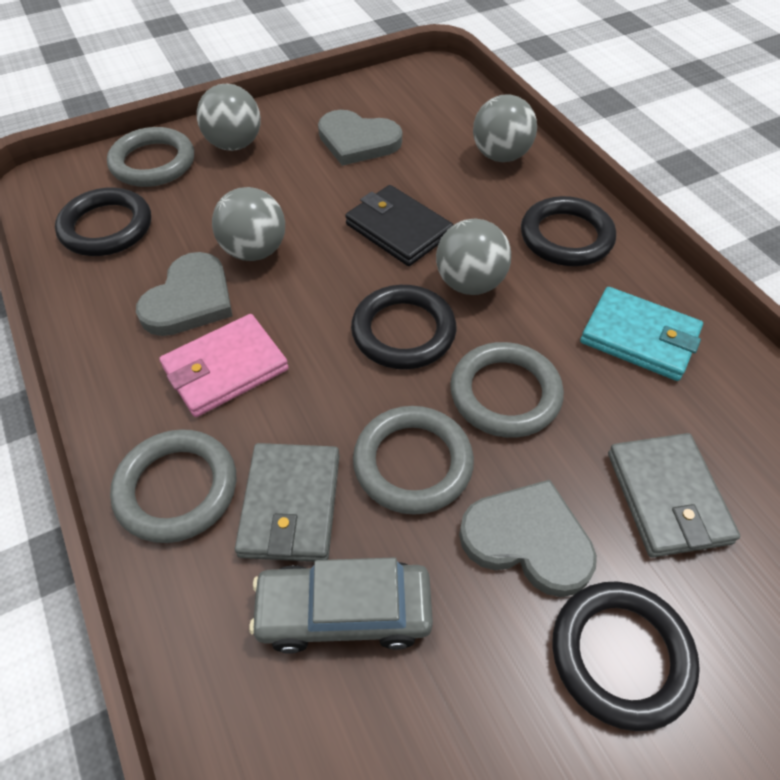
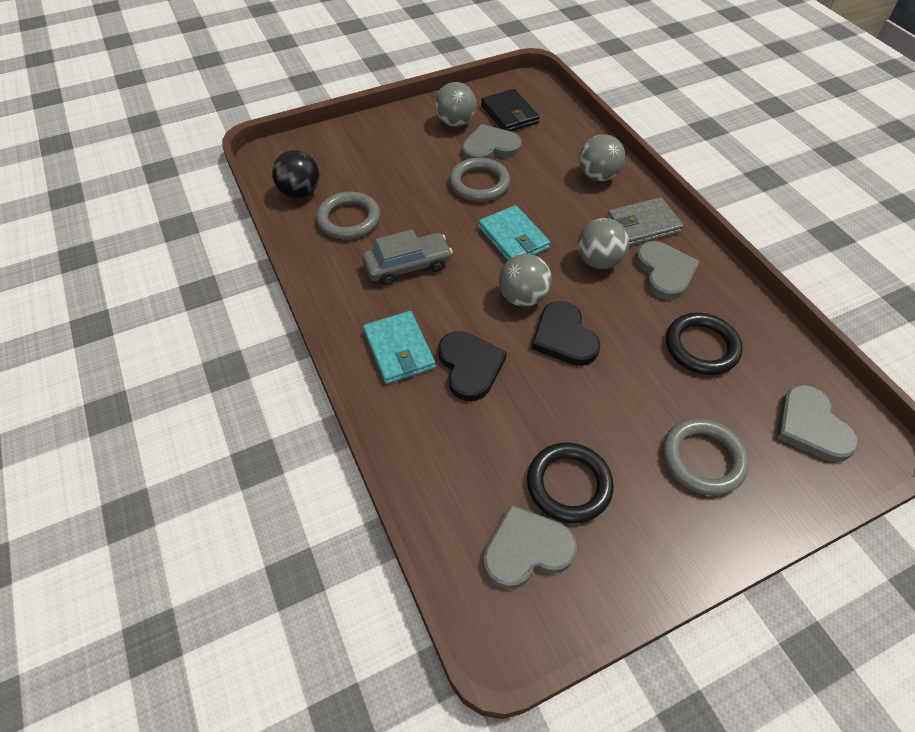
black ball: 0 -> 1
black heart: 0 -> 2
black ring: 4 -> 2
grey heart: 3 -> 4
grey ring: 4 -> 3
grey wallet: 2 -> 1
pink wallet: 1 -> 0
turquoise wallet: 1 -> 2

